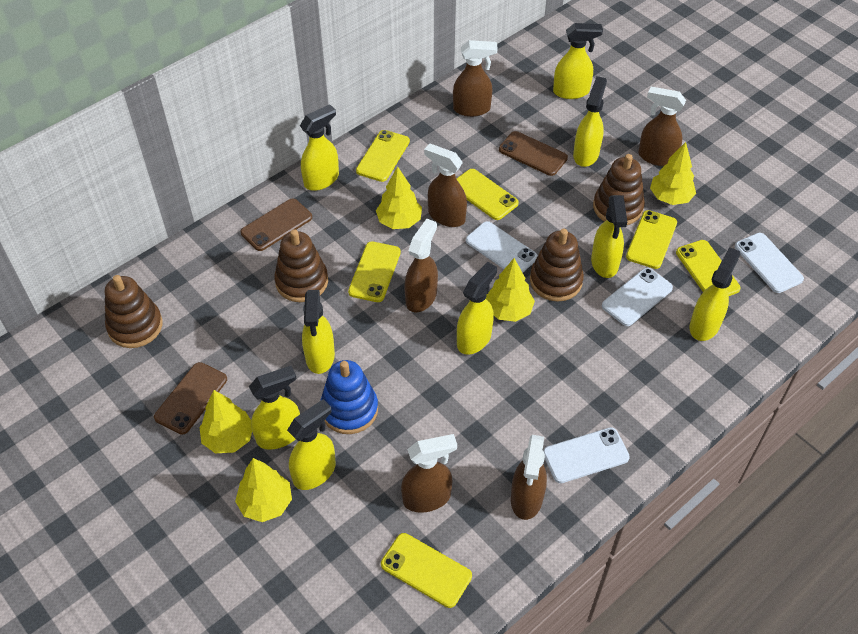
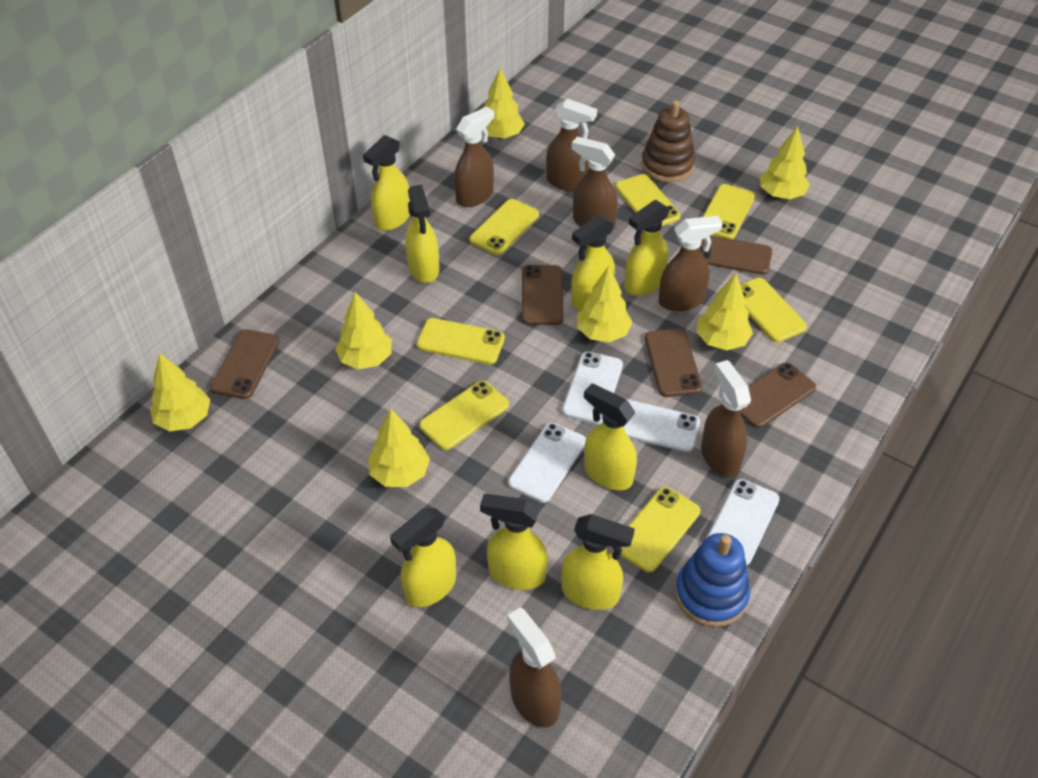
brown phone: 3 -> 5
brown stacking toy: 4 -> 1
yellow phone: 6 -> 7
yellow spray bottle: 9 -> 8
yellow tree: 5 -> 7

